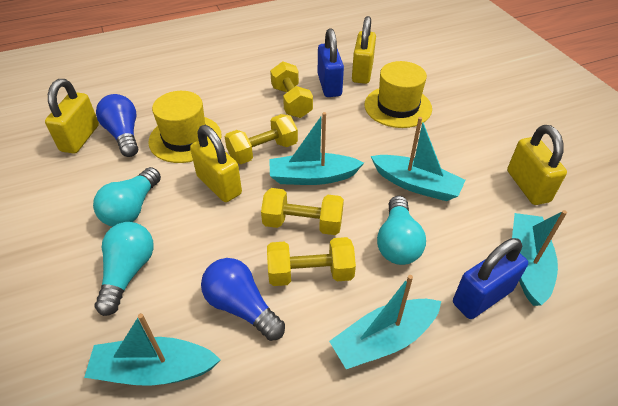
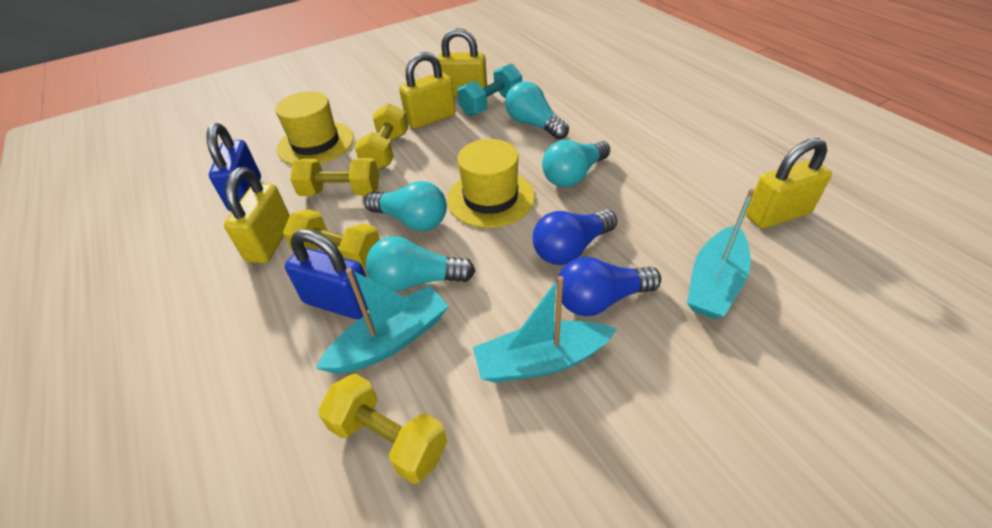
turquoise boat: 5 -> 3
turquoise dumbbell: 0 -> 1
turquoise light bulb: 3 -> 4

